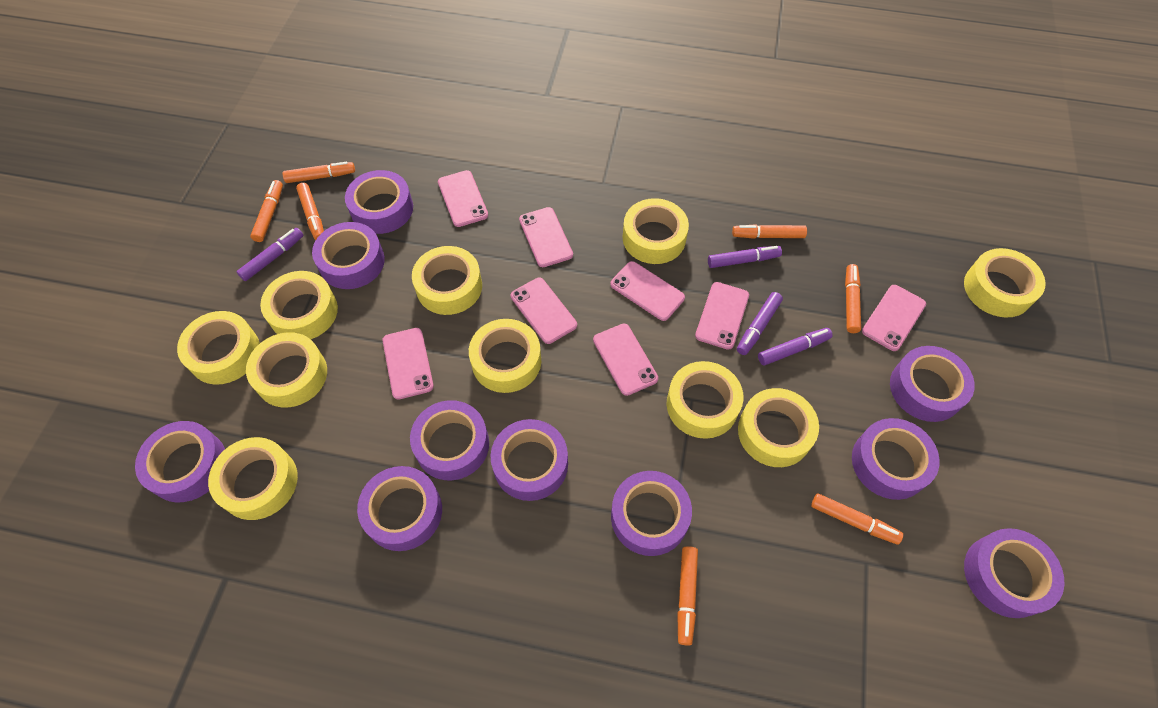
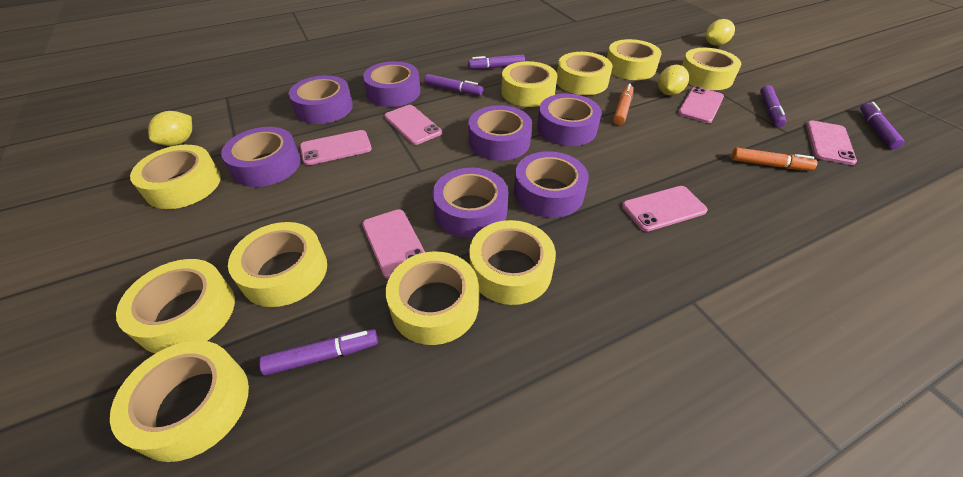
orange marker: 7 -> 2
pink phone: 8 -> 6
purple marker: 4 -> 5
purple tape: 10 -> 7
yellow lemon: 0 -> 3

